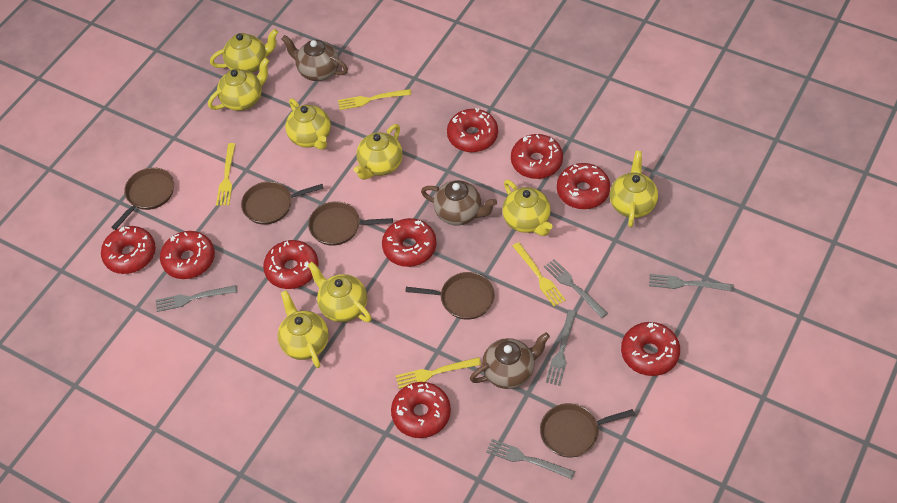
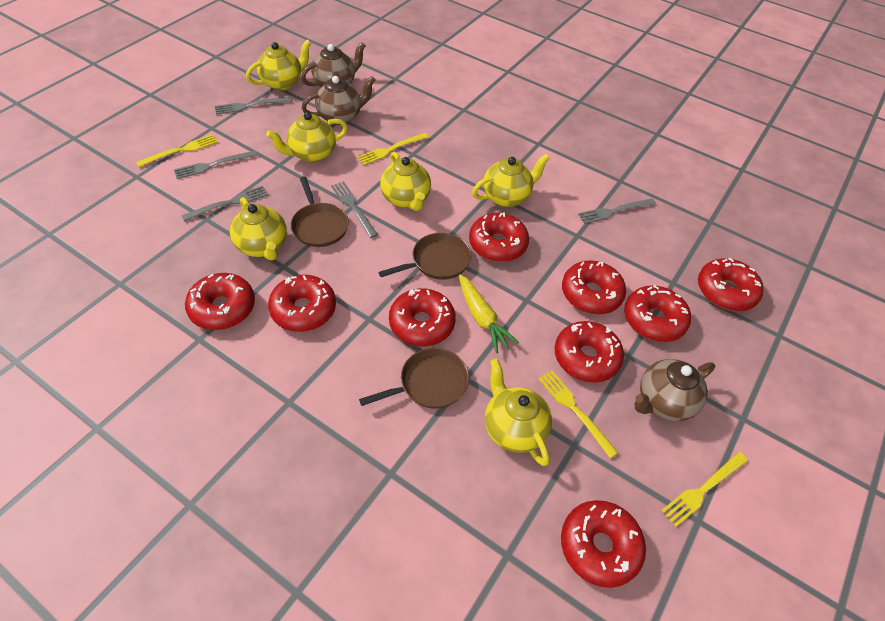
brown pan: 5 -> 3
yellow carrot: 0 -> 1
yellow teapot: 8 -> 6

